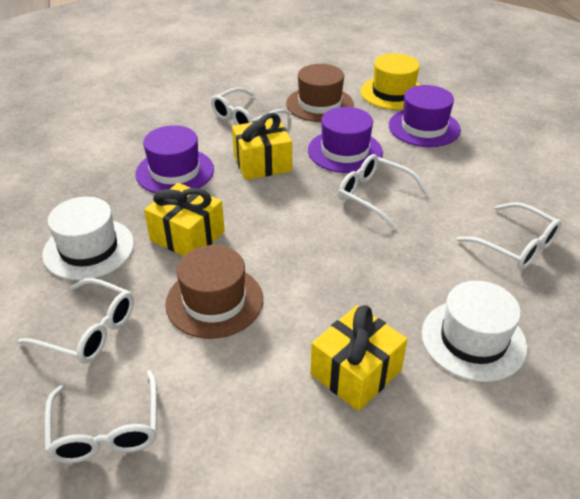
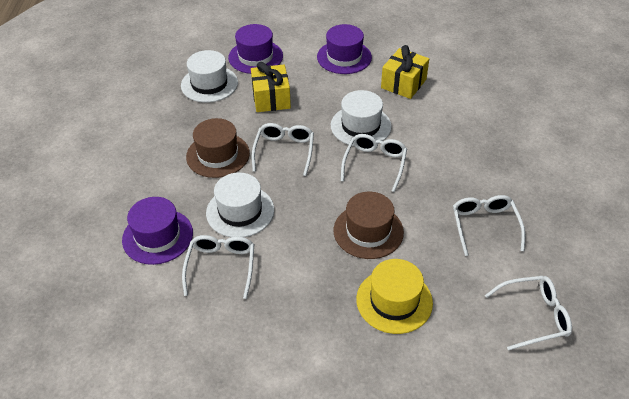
white hat: 2 -> 3
yellow gift: 3 -> 2

